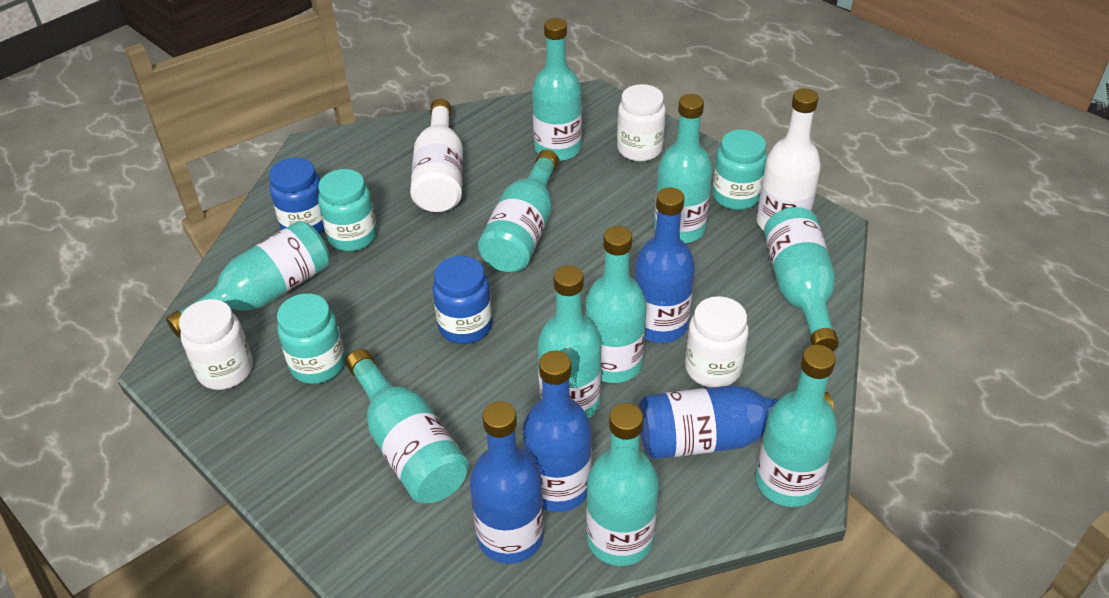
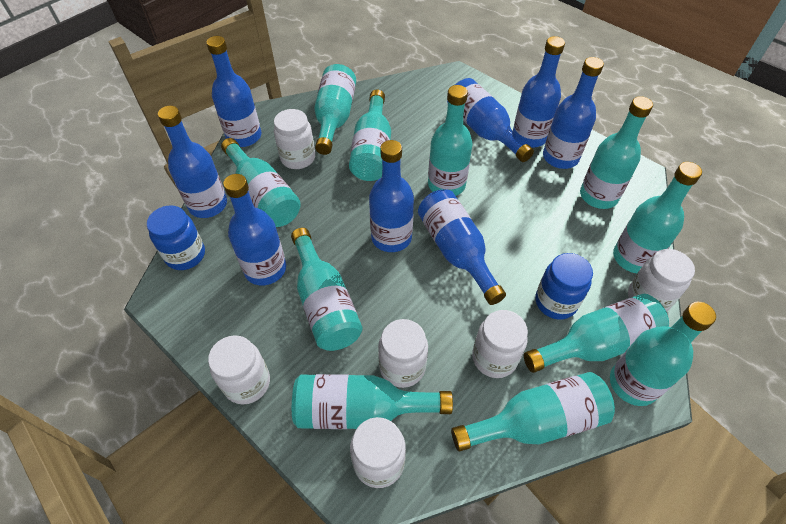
blue bottle: 4 -> 8
turquoise bottle: 10 -> 11
turquoise jar: 3 -> 0
white bottle: 2 -> 0
white jar: 3 -> 6

